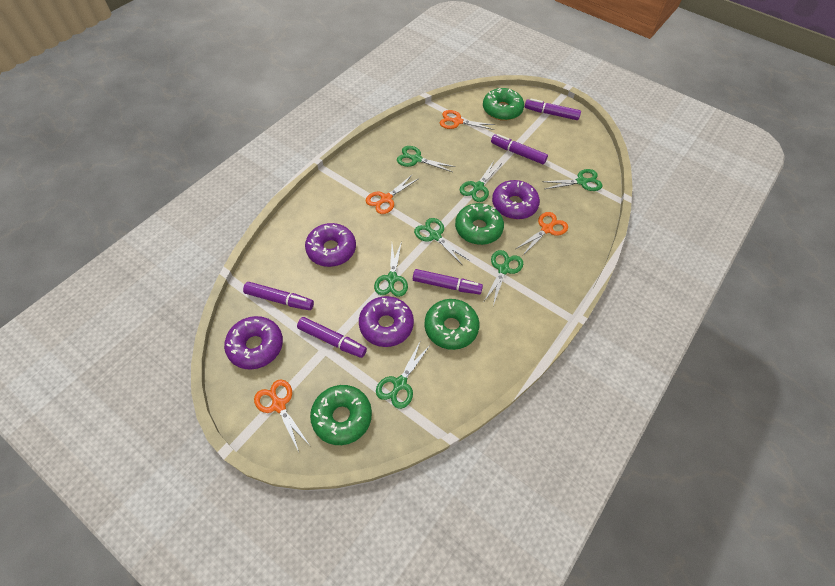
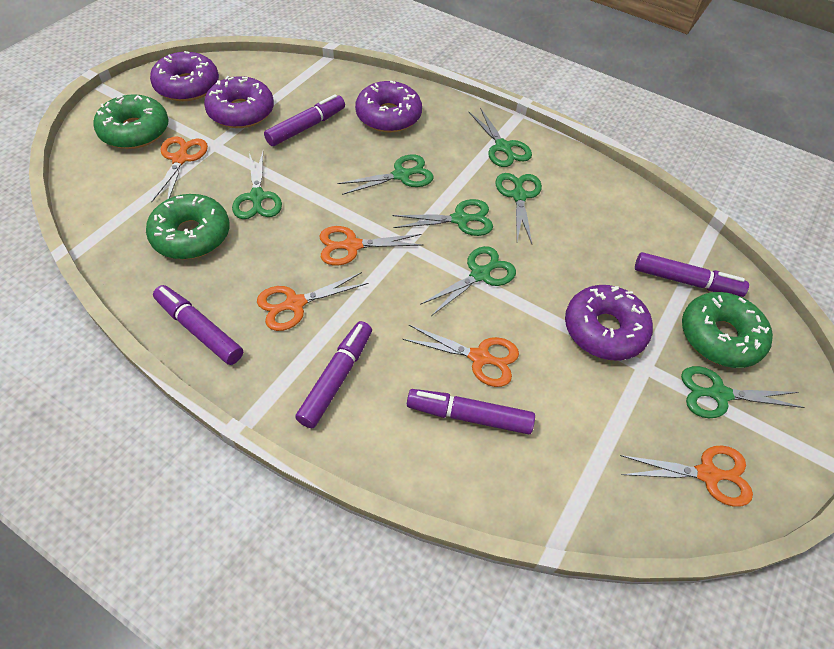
green donut: 4 -> 3
orange scissors: 4 -> 5

